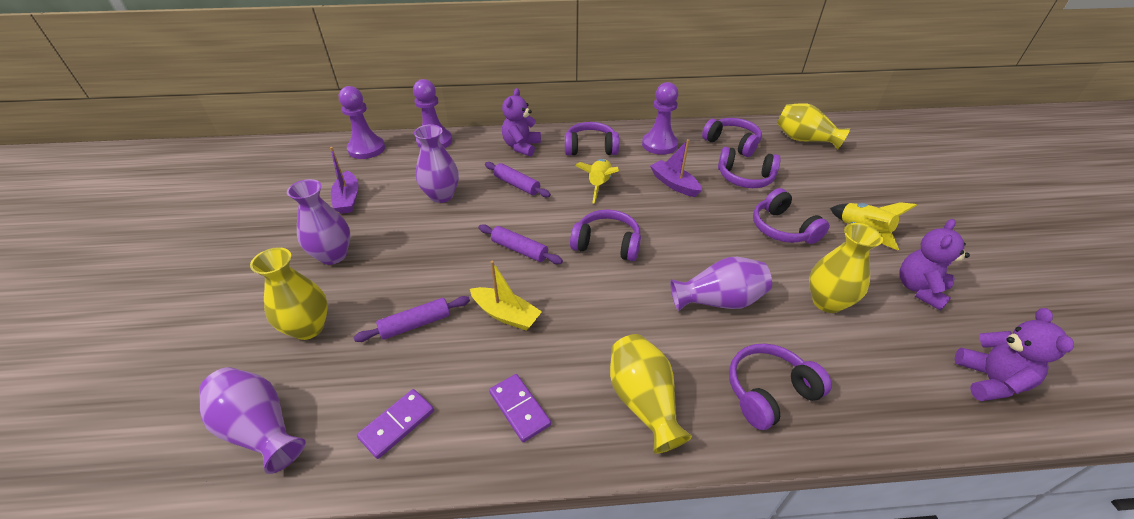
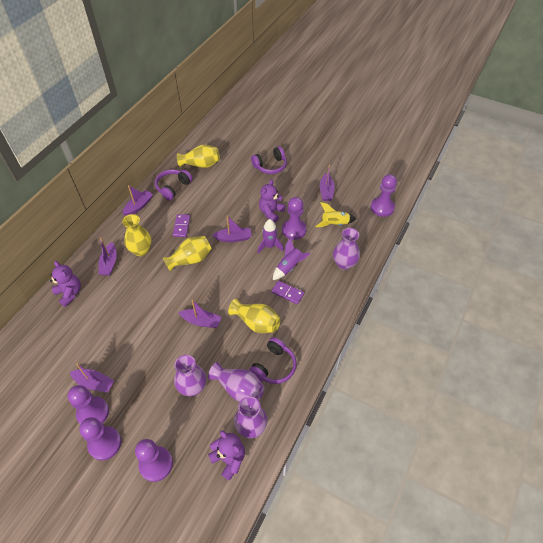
purple boat: 2 -> 6
purple headphones: 6 -> 3
purple pawn: 3 -> 5
purple rocket: 0 -> 2
purple rolling pin: 3 -> 0
yellow boat: 1 -> 0
yellow rocket: 2 -> 1

